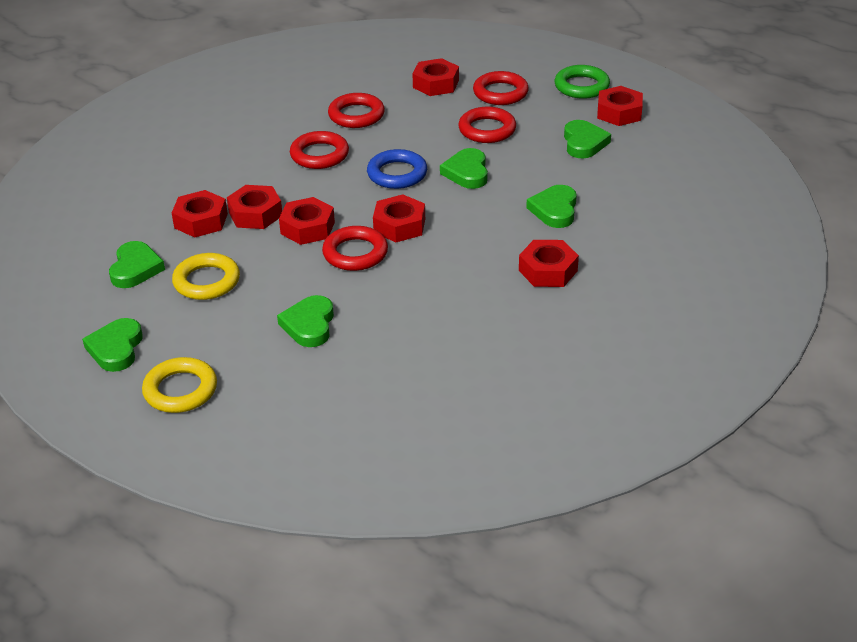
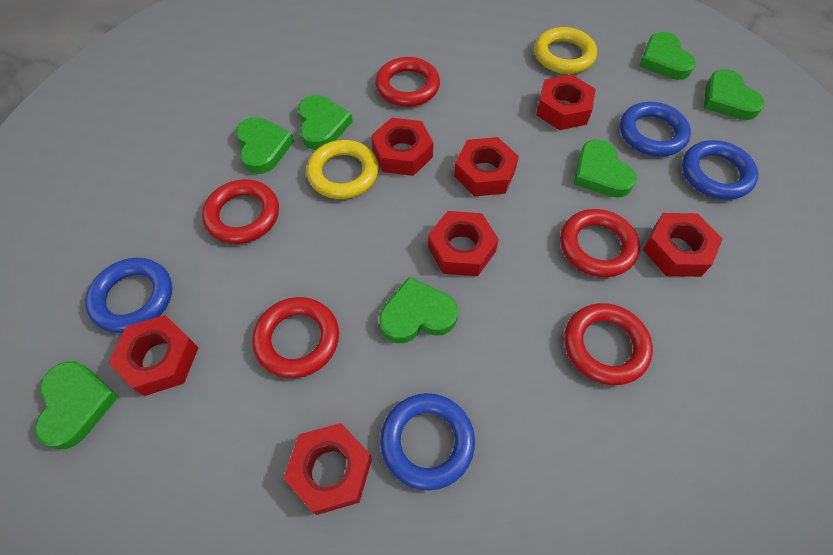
blue ring: 1 -> 4
green heart: 6 -> 7
green ring: 1 -> 0

